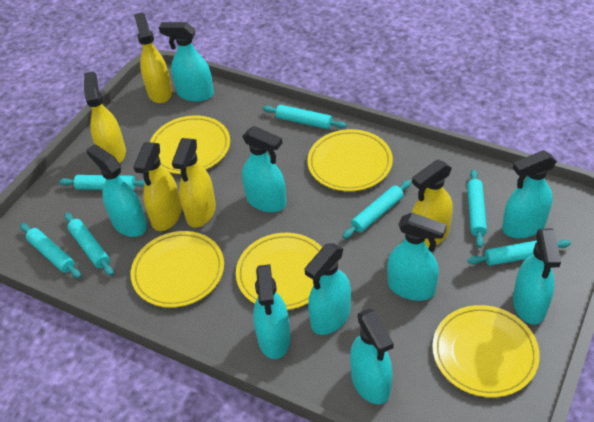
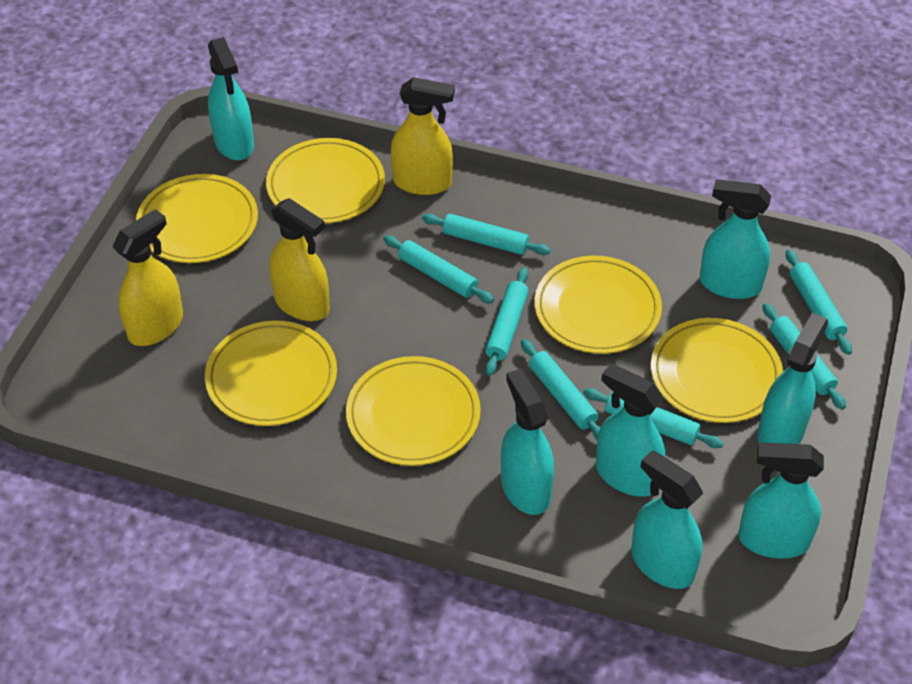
turquoise spray bottle: 9 -> 7
yellow plate: 5 -> 6
yellow spray bottle: 5 -> 3

